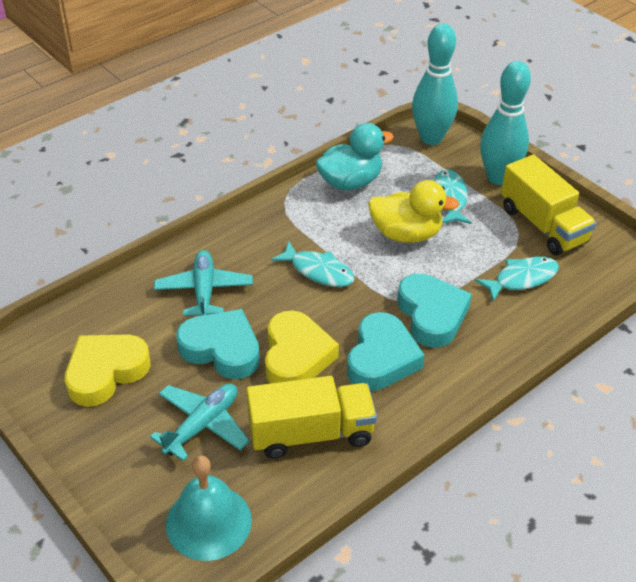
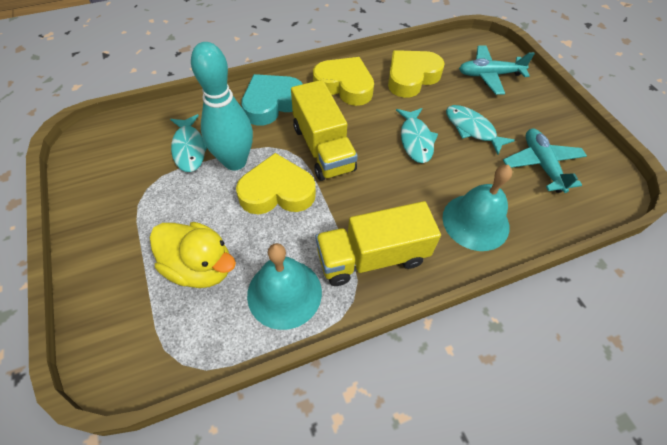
turquoise bell: 1 -> 2
turquoise bowling pin: 2 -> 1
turquoise duck: 1 -> 0
turquoise heart: 3 -> 1
yellow heart: 2 -> 3

